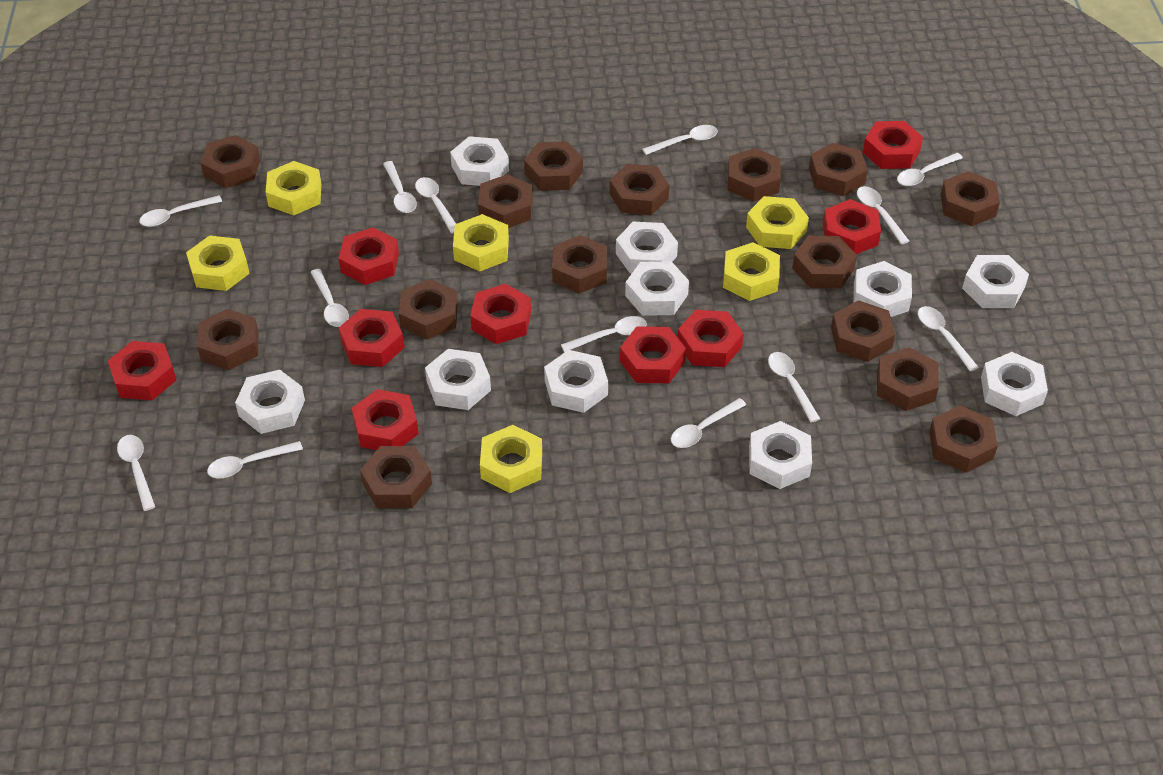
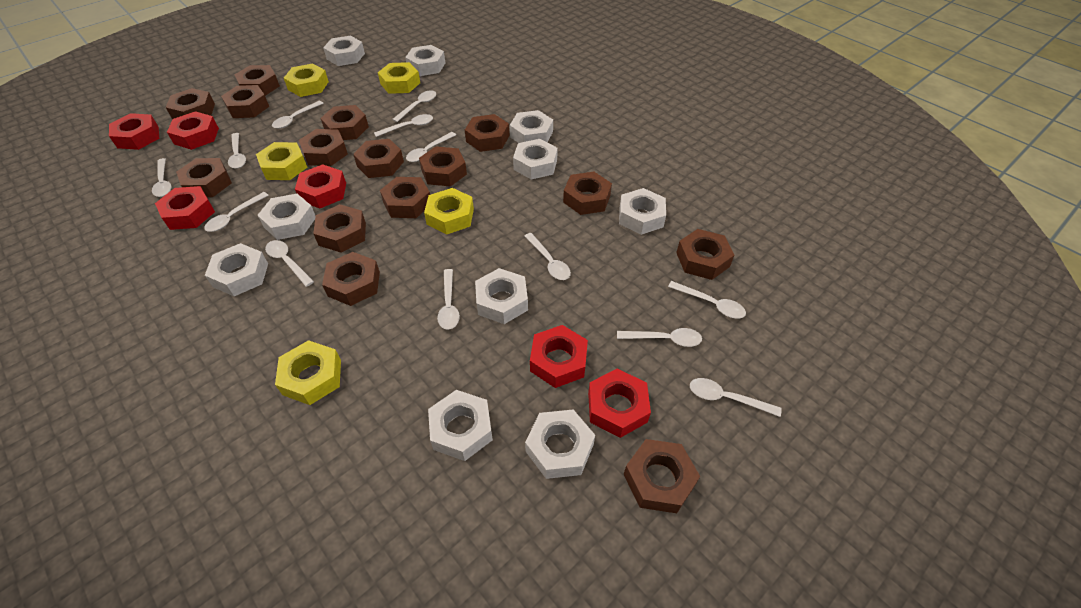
red nut: 9 -> 6
yellow nut: 6 -> 5

